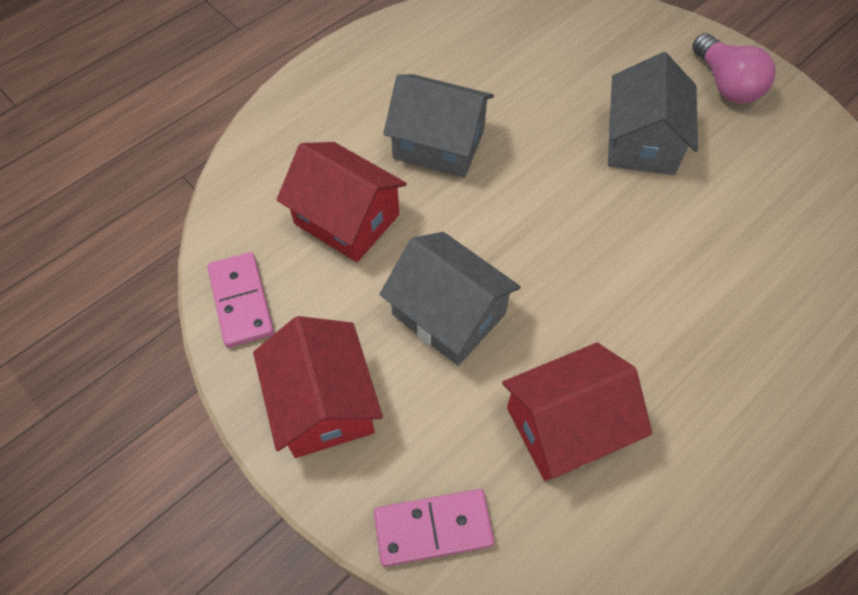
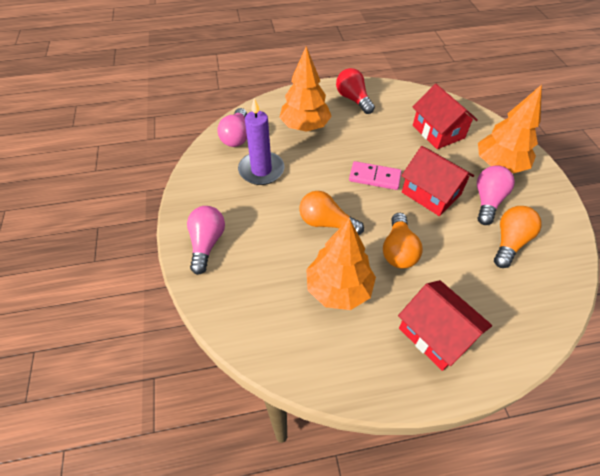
grey house: 3 -> 0
orange light bulb: 0 -> 3
orange tree: 0 -> 3
pink domino: 2 -> 1
pink light bulb: 1 -> 3
purple candle: 0 -> 1
red light bulb: 0 -> 1

